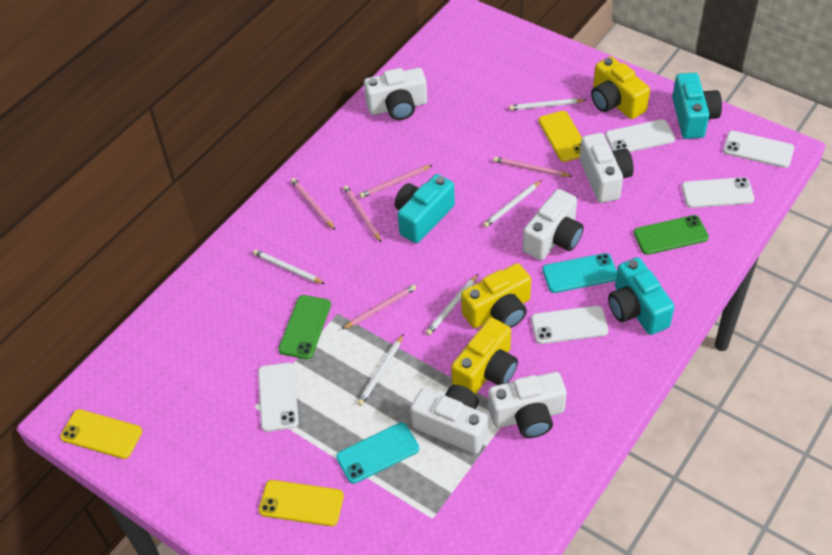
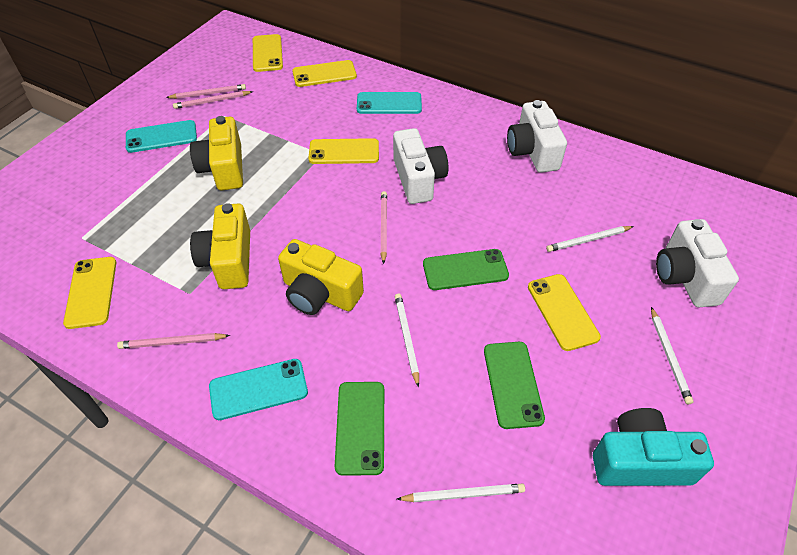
green phone: 2 -> 3
pink pencil: 5 -> 4
turquoise camera: 3 -> 1
turquoise phone: 2 -> 3
white camera: 5 -> 3
white pencil: 5 -> 4
white phone: 5 -> 0
yellow phone: 3 -> 5

